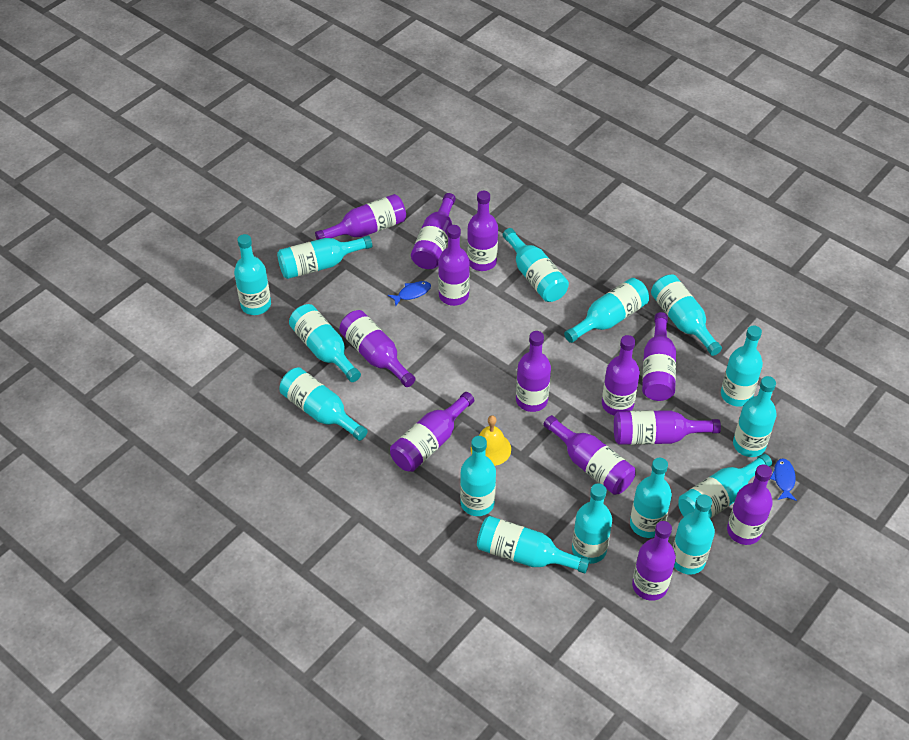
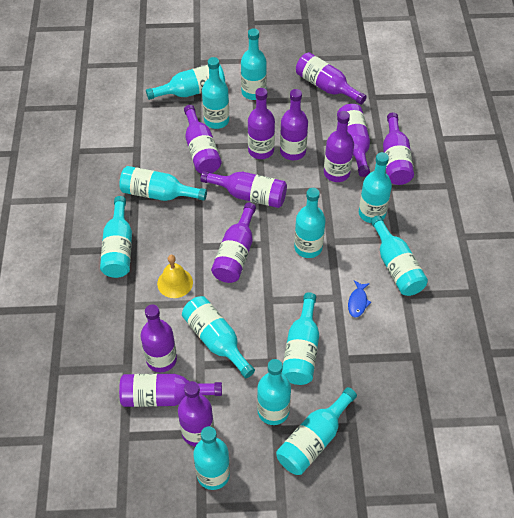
blue fish: 2 -> 1
purple bottle: 13 -> 12
turquoise bottle: 15 -> 13

